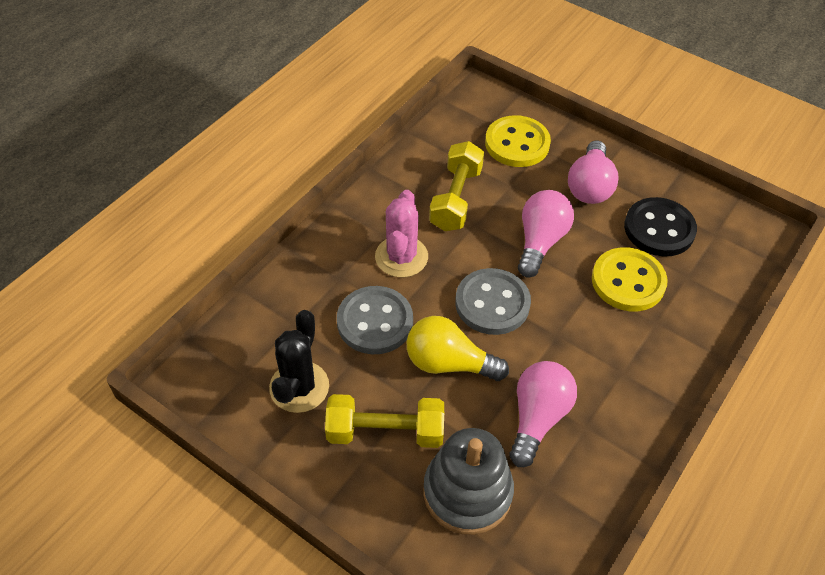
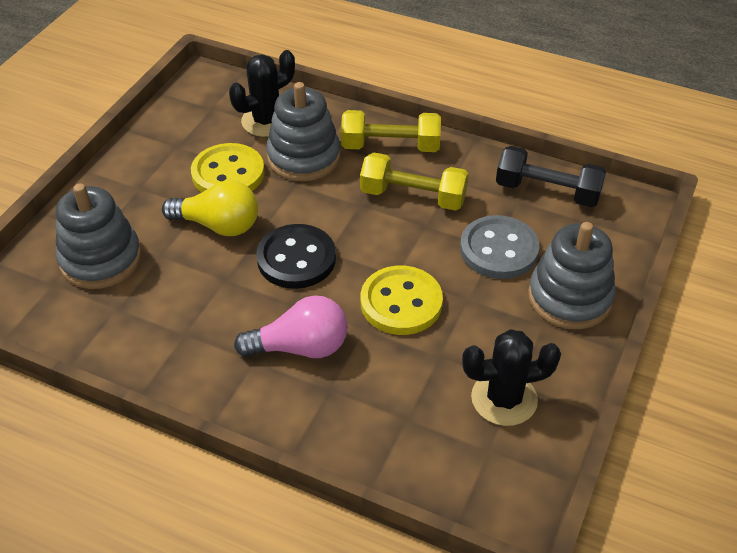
black cactus: 1 -> 2
black dumbbell: 0 -> 1
grey button: 2 -> 1
grey stacking toy: 1 -> 3
pink cactus: 1 -> 0
pink light bulb: 3 -> 1

